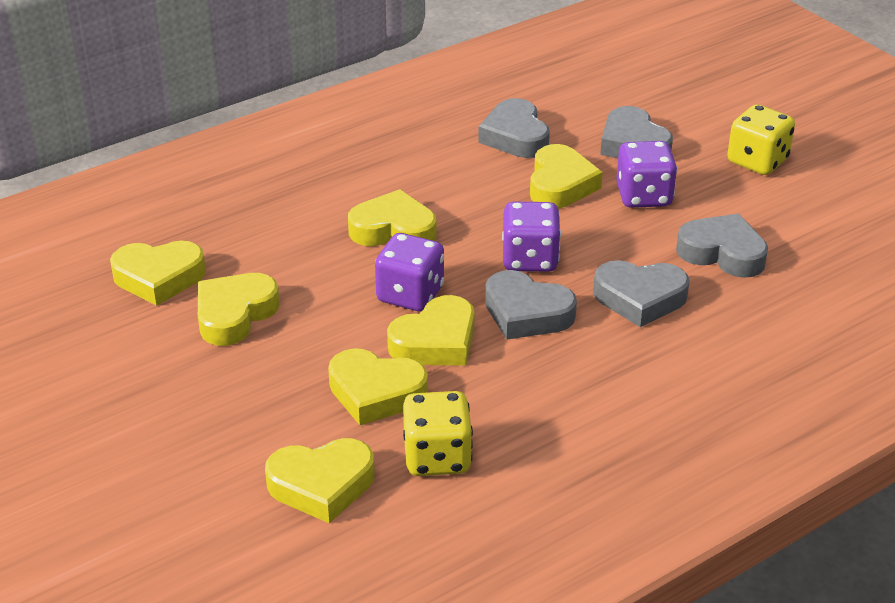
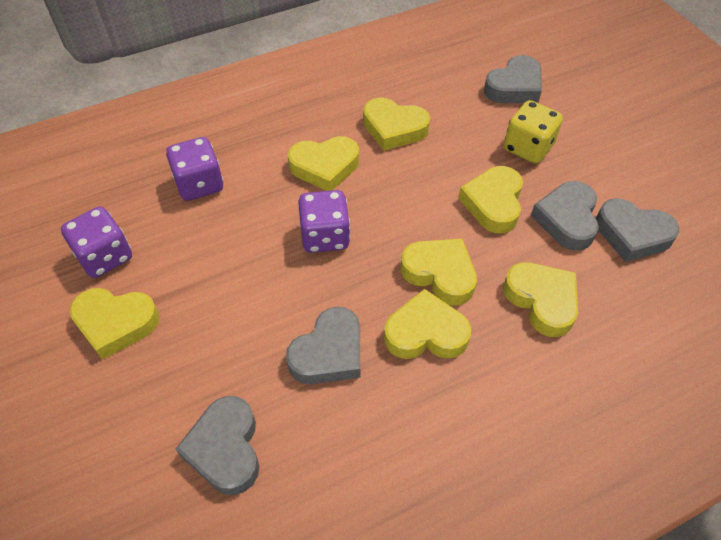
yellow dice: 2 -> 1

